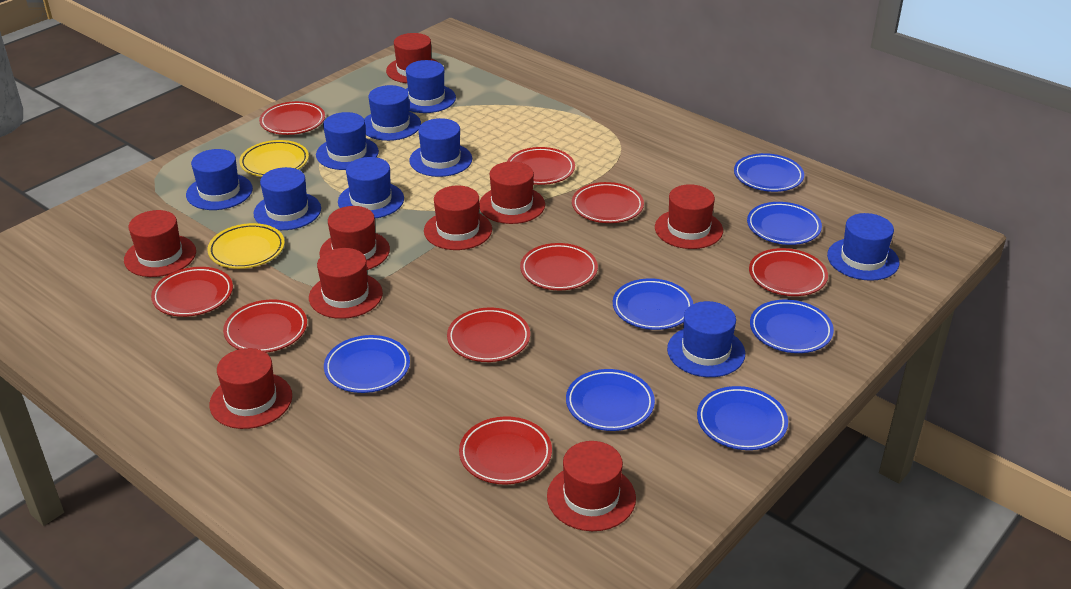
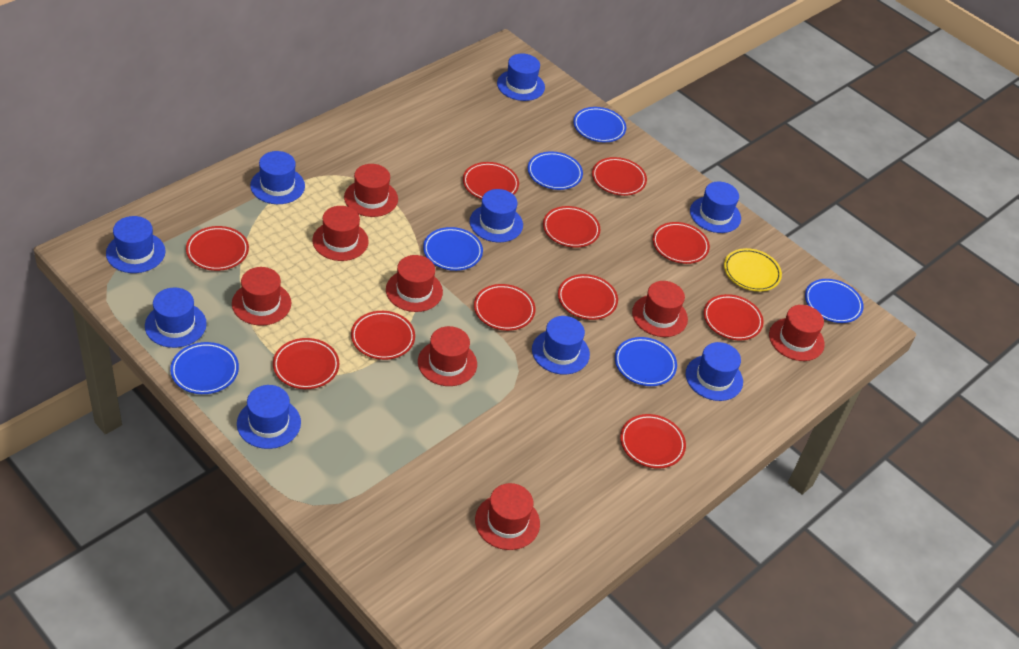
blue plate: 7 -> 6
red hat: 9 -> 8
red plate: 9 -> 11
yellow plate: 2 -> 1

